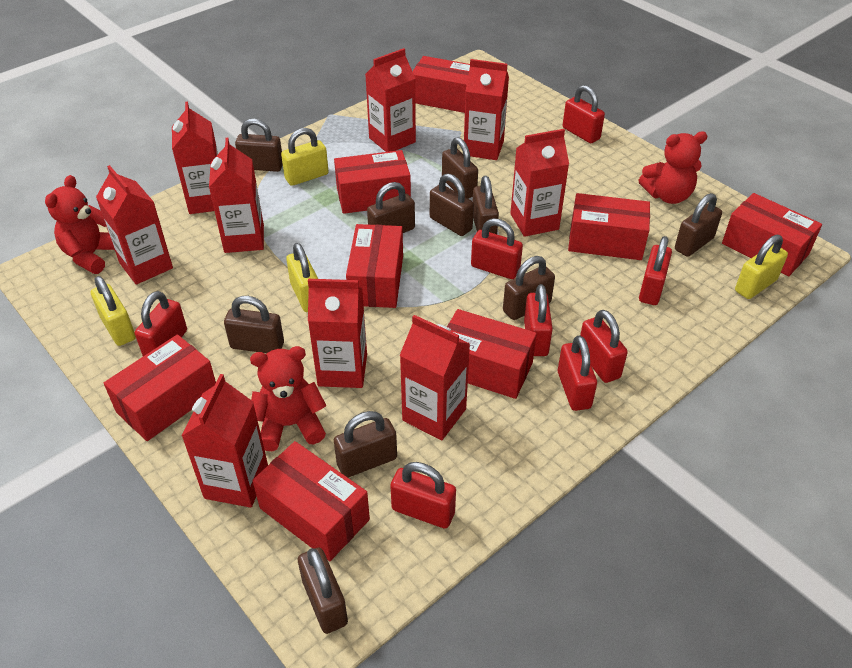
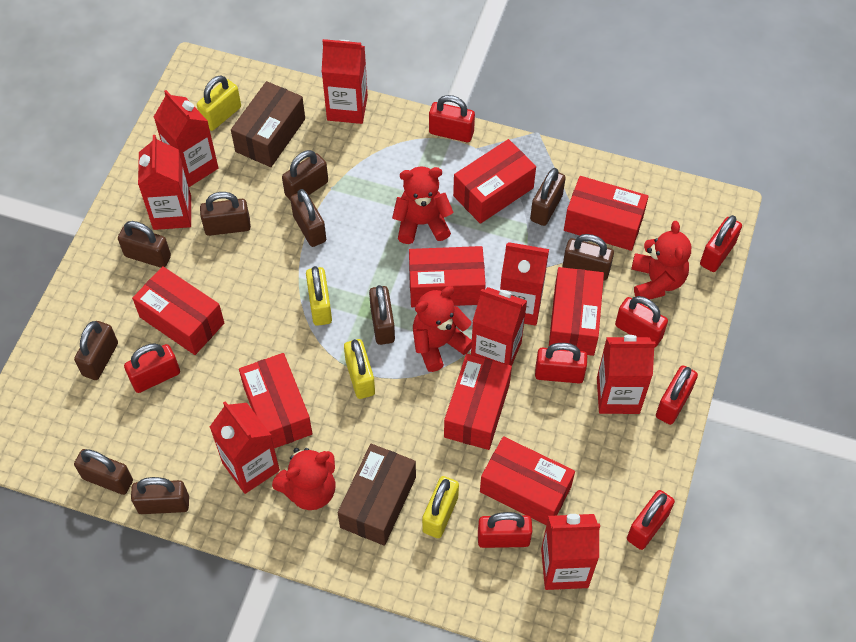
brown box: 0 -> 2
red carton: 9 -> 8
red teddy bear: 3 -> 4

